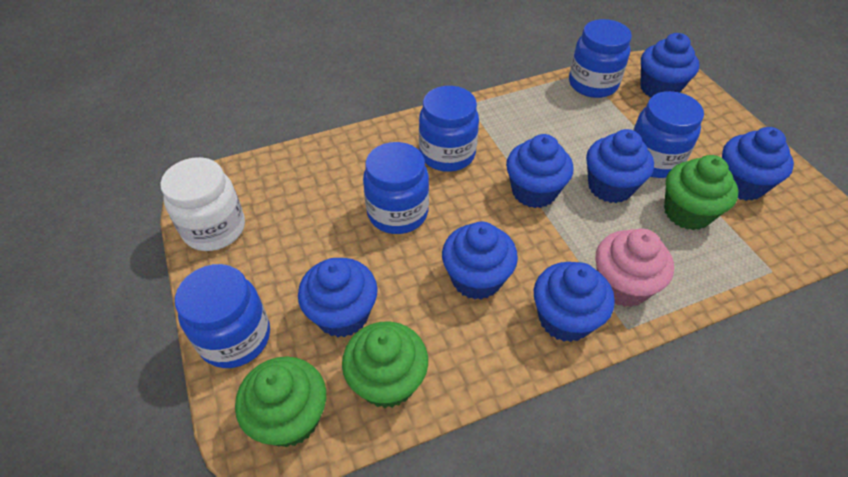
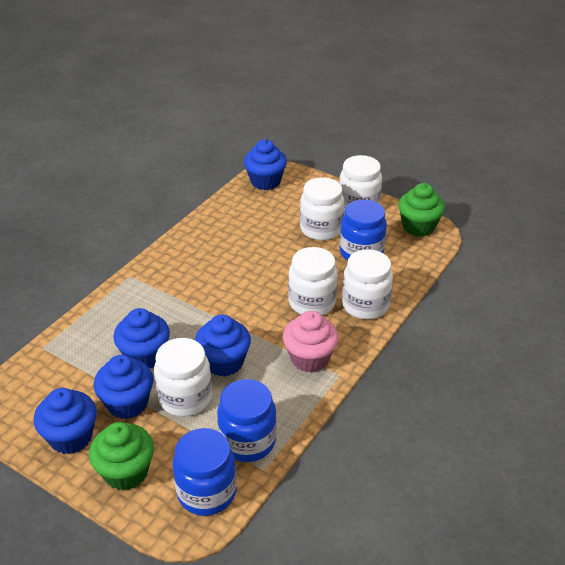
blue cupcake: 7 -> 5
blue jar: 5 -> 3
green cupcake: 3 -> 2
white jar: 1 -> 5

